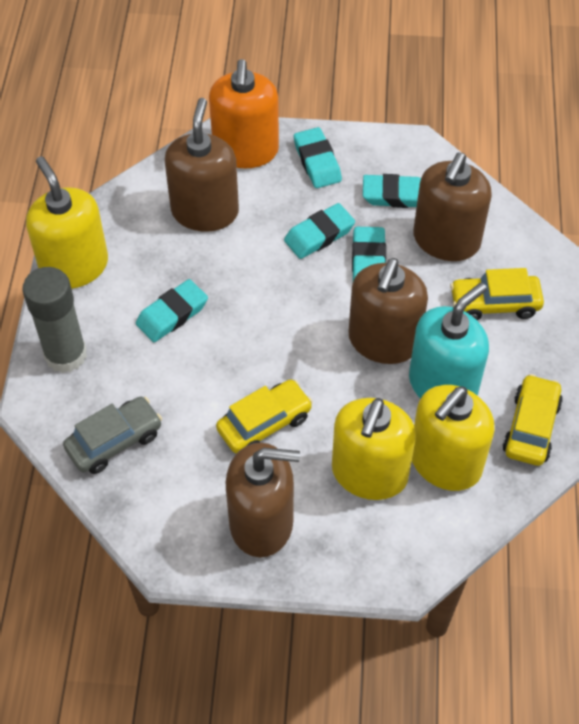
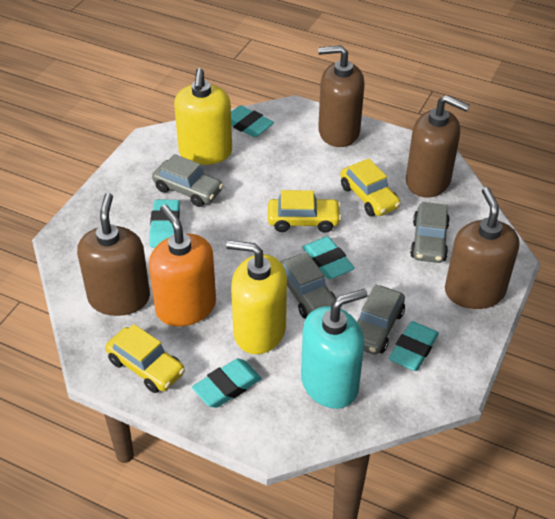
grey car: 1 -> 4
grey glue stick: 1 -> 0
yellow soap dispenser: 3 -> 2

